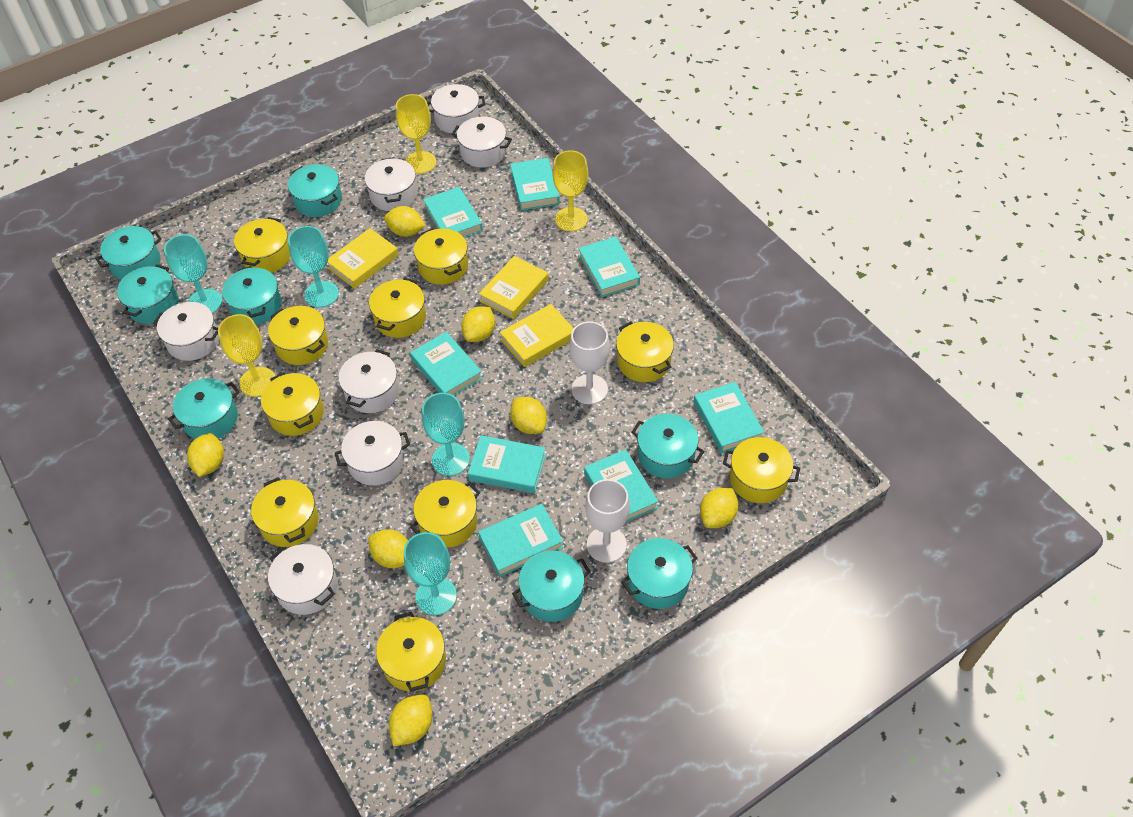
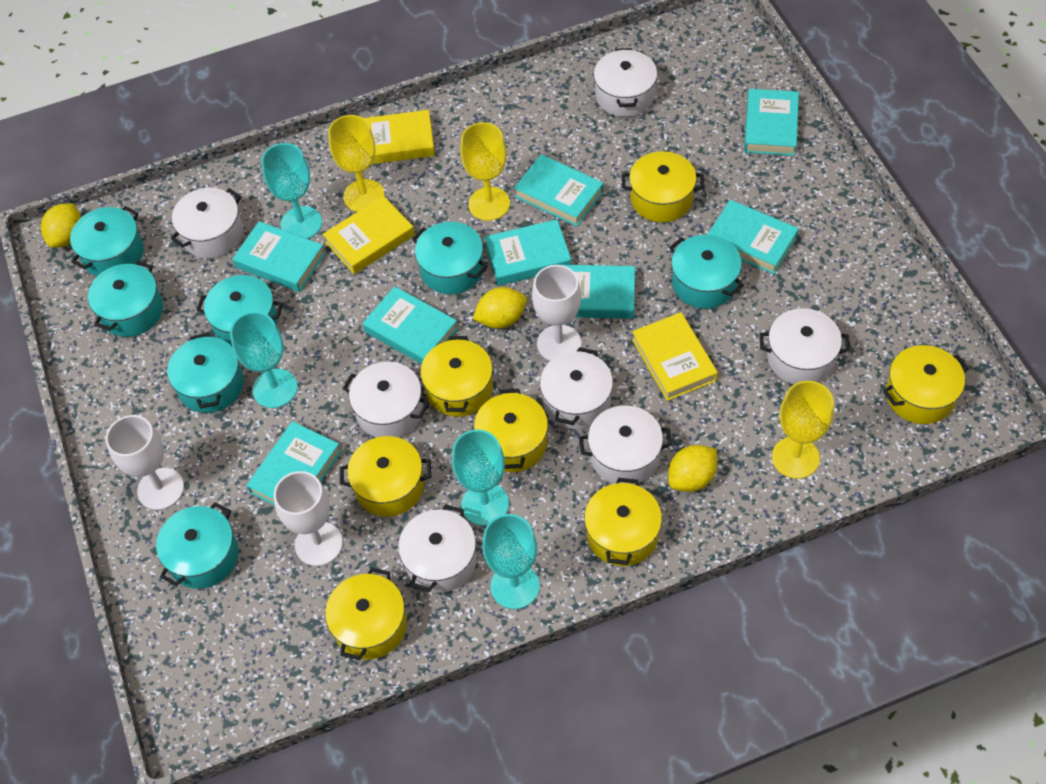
turquoise pot: 8 -> 7
white goblet: 2 -> 3
yellow lemon: 7 -> 3
yellow pot: 10 -> 7

